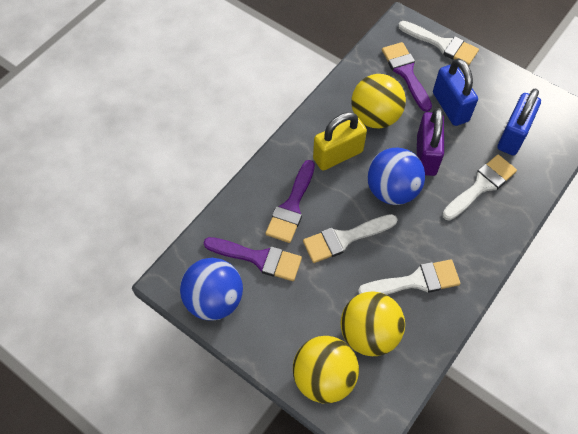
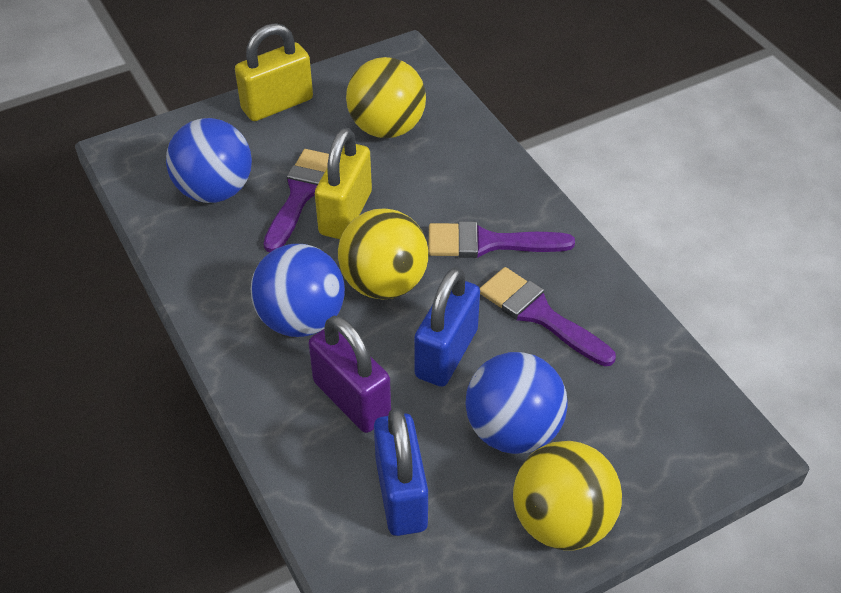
blue ball: 2 -> 3
white brush: 4 -> 0
yellow padlock: 1 -> 2

